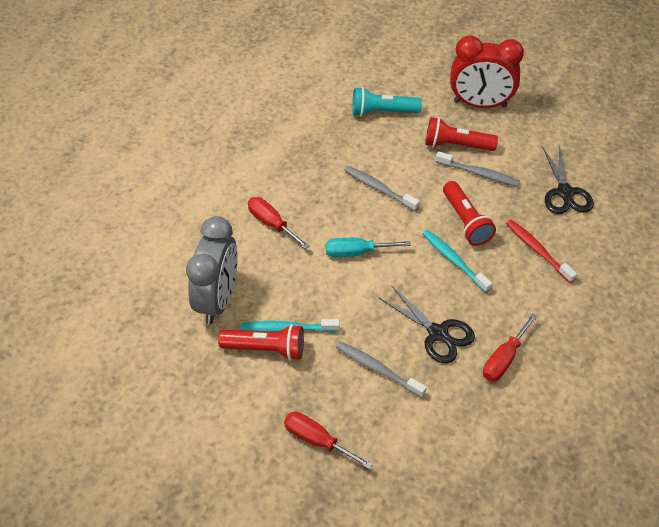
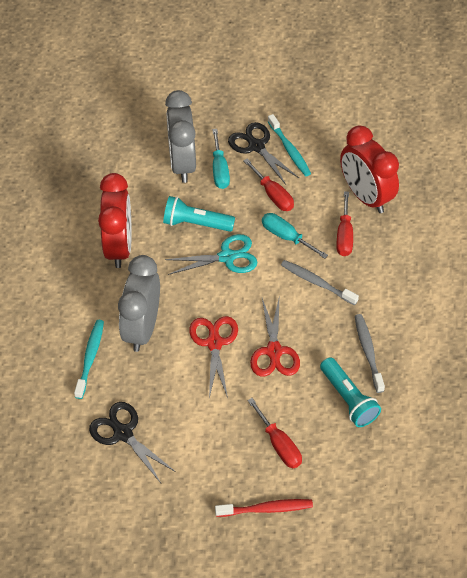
grey clock: 1 -> 2
grey toothbrush: 3 -> 2
red clock: 1 -> 2
red flashlight: 3 -> 0
red scissors: 0 -> 2
turquoise flashlight: 1 -> 2
turquoise scissors: 0 -> 1
turquoise screwdriver: 1 -> 2

